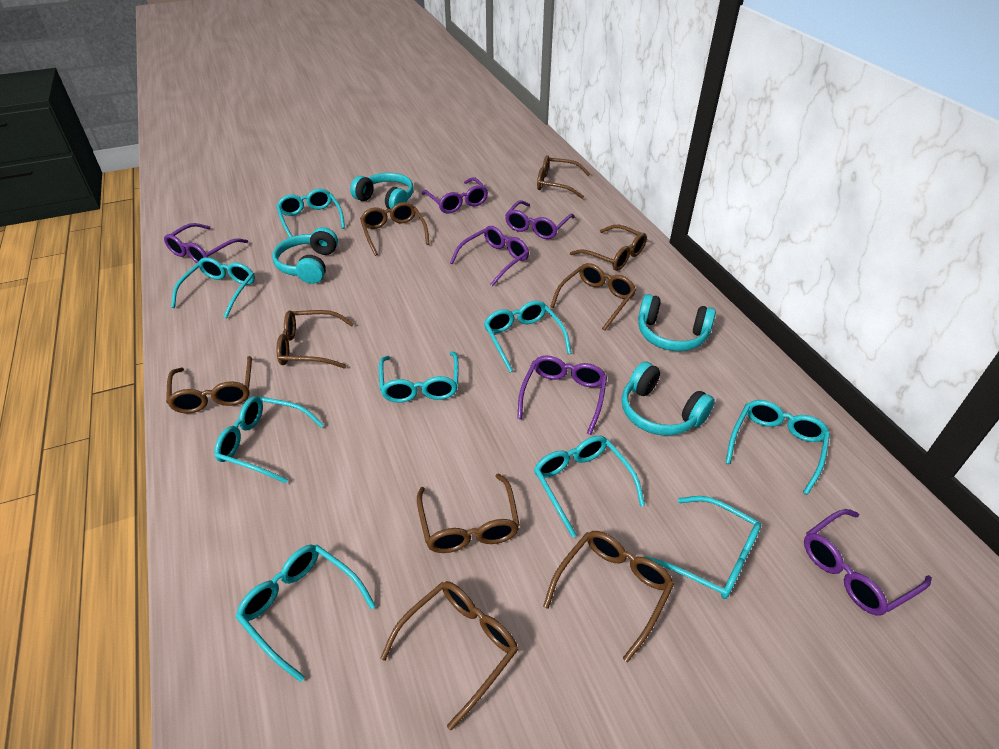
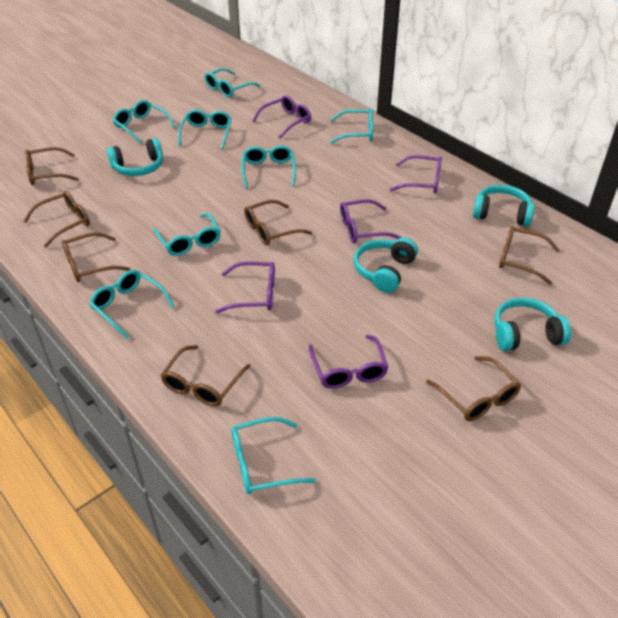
brown glasses: 9 -> 7
purple glasses: 6 -> 5
turquoise glasses: 9 -> 8

